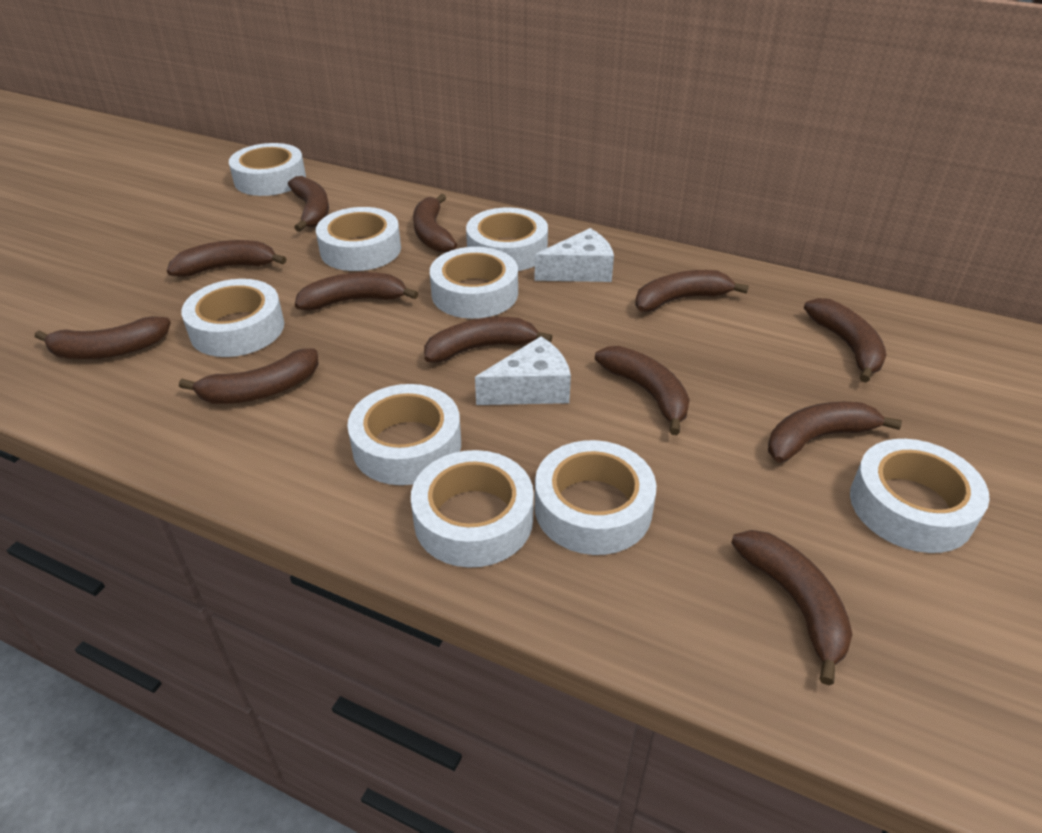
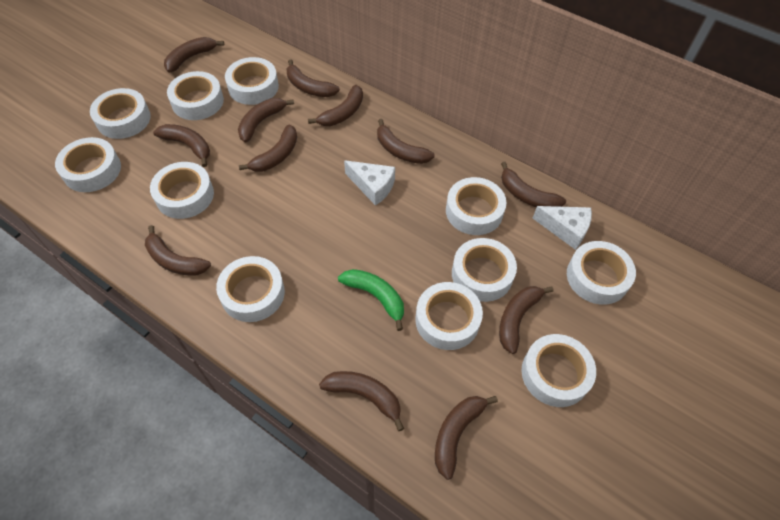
green banana: 0 -> 1
white tape: 9 -> 11

